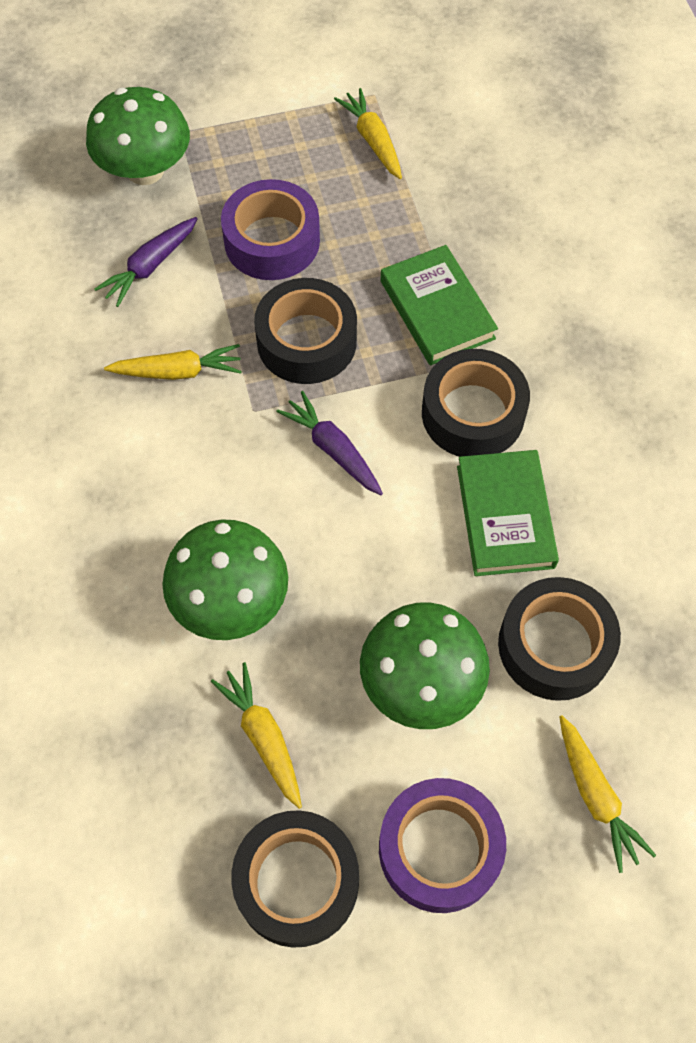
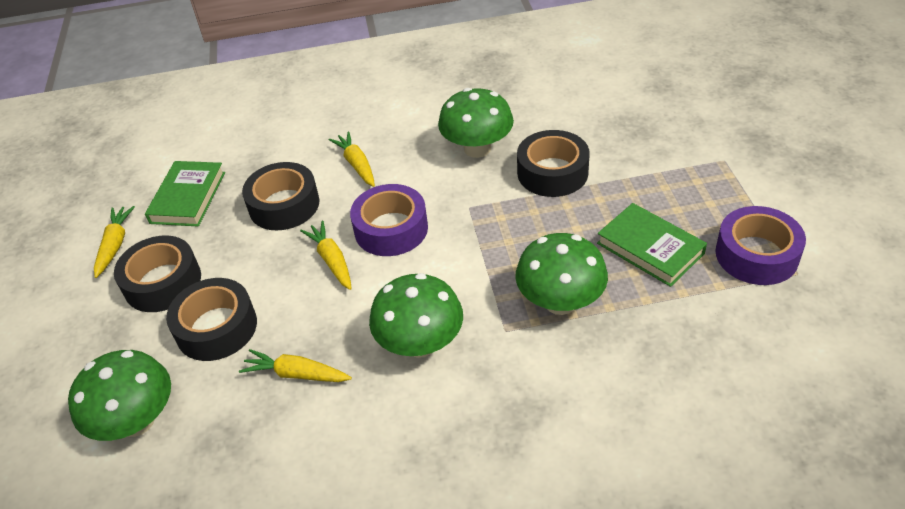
green mushroom: 3 -> 4
purple carrot: 2 -> 0

